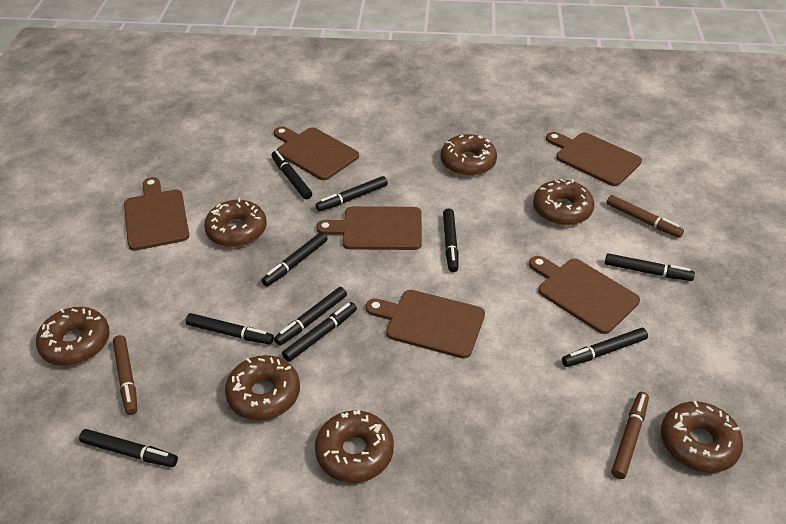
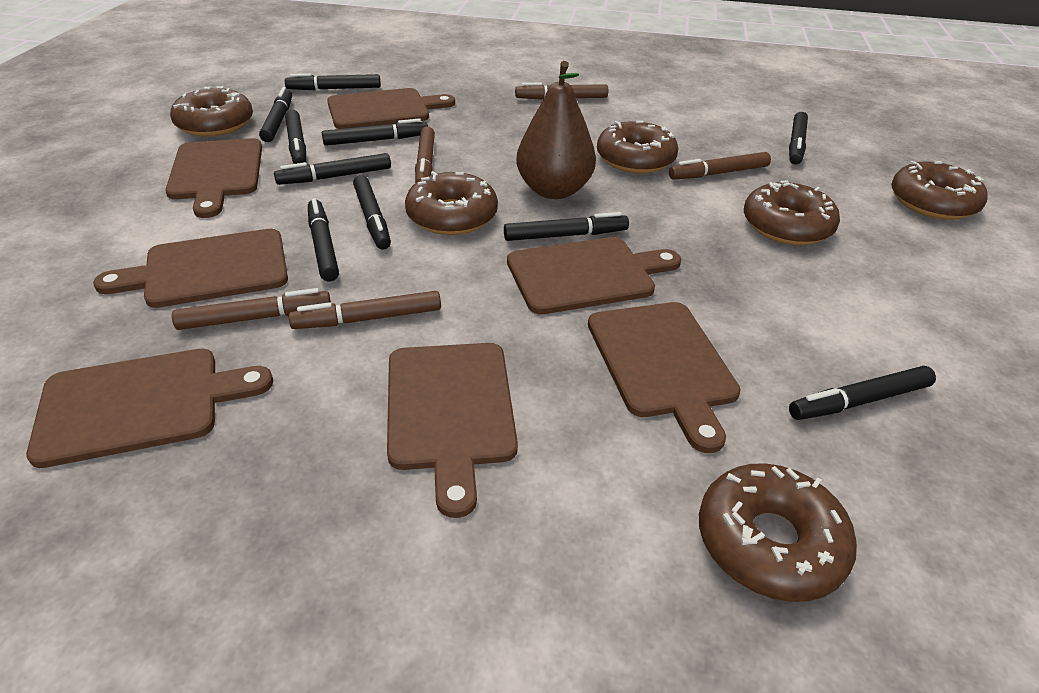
brown cutting board: 6 -> 7
brown donut: 7 -> 6
brown marker: 3 -> 5
brown pear: 0 -> 1

